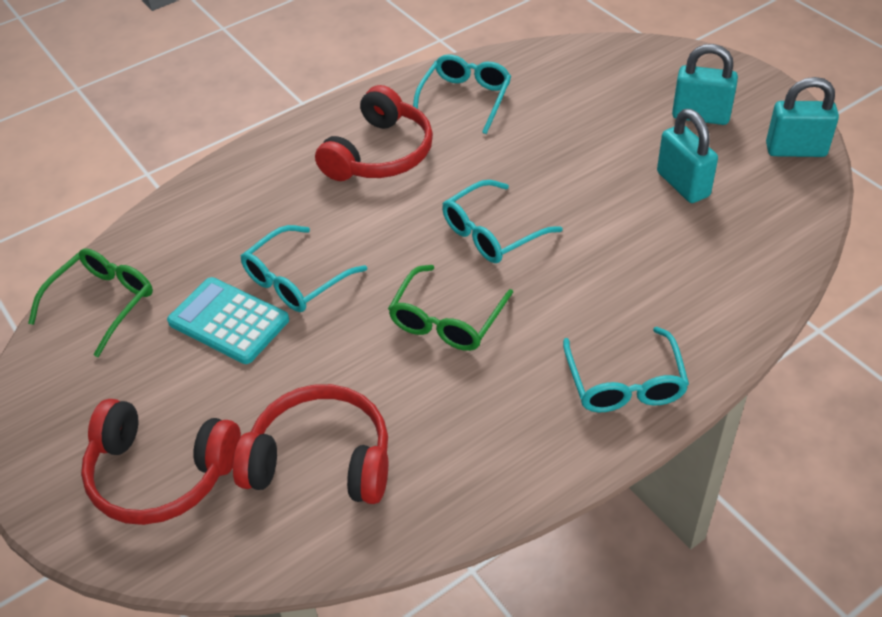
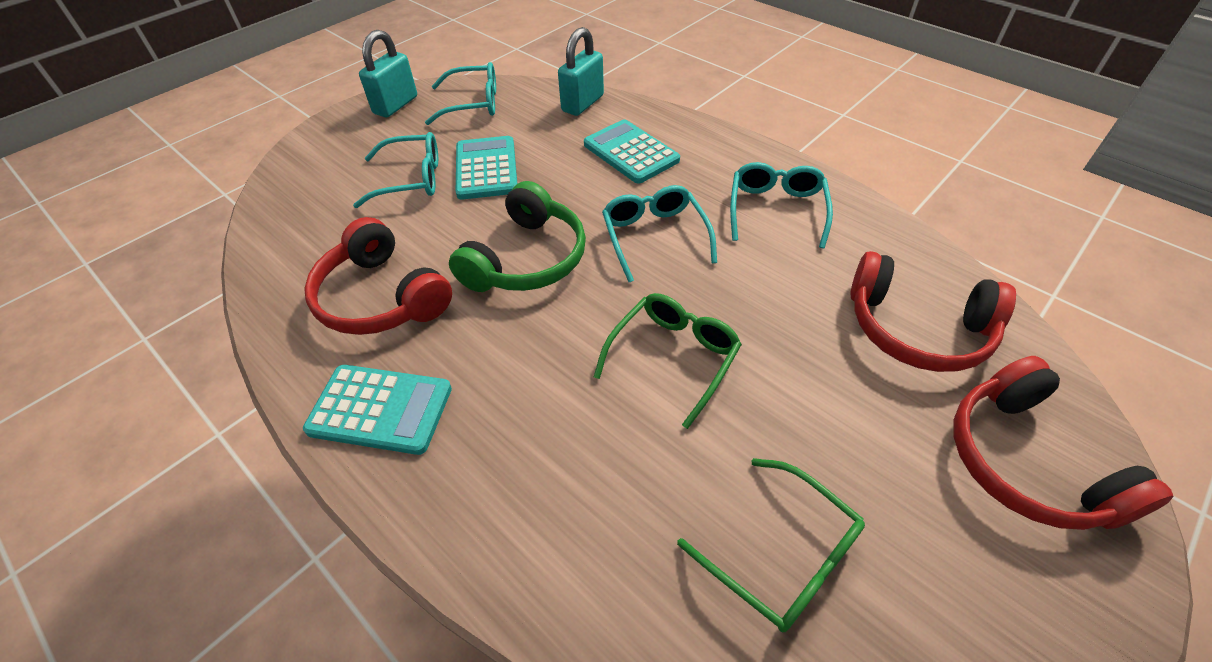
green headphones: 0 -> 1
turquoise calculator: 1 -> 3
turquoise padlock: 3 -> 2

